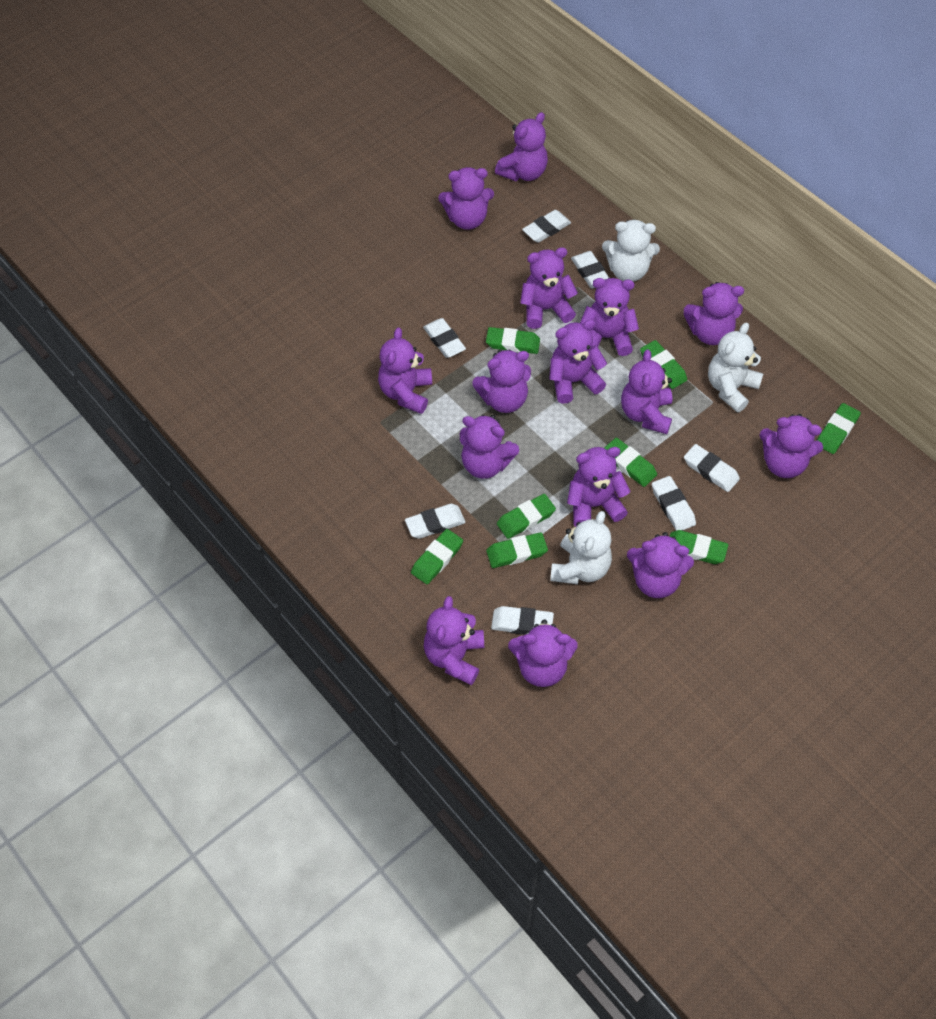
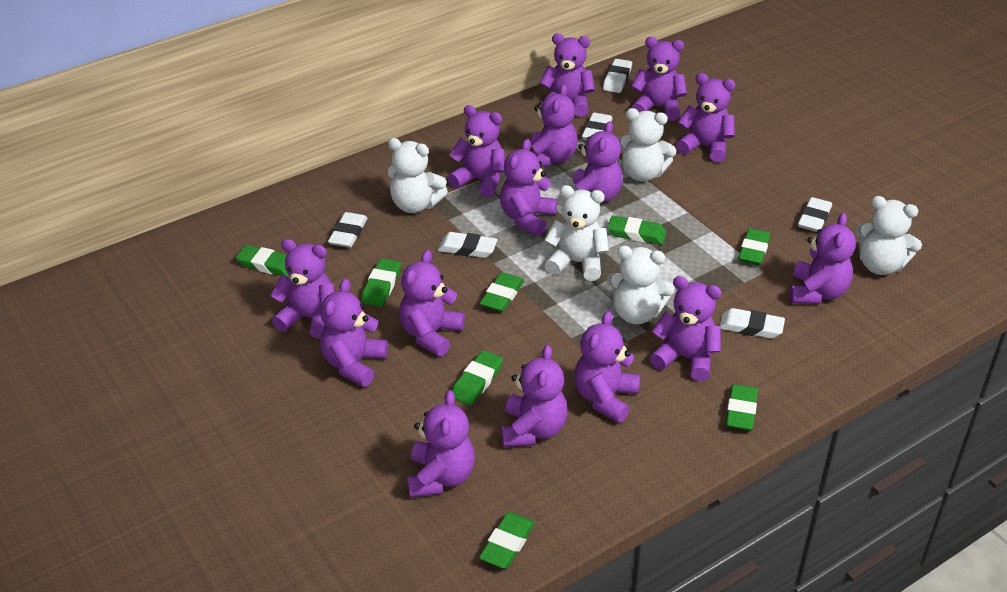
white eraser: 7 -> 6
white teddy bear: 3 -> 5

